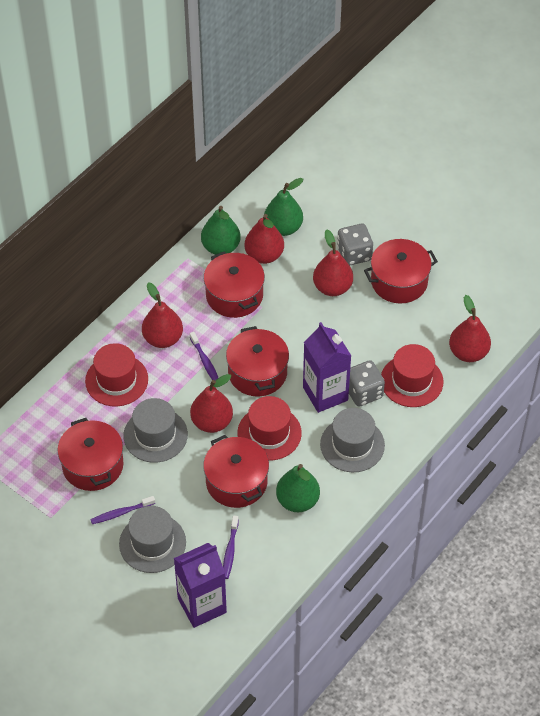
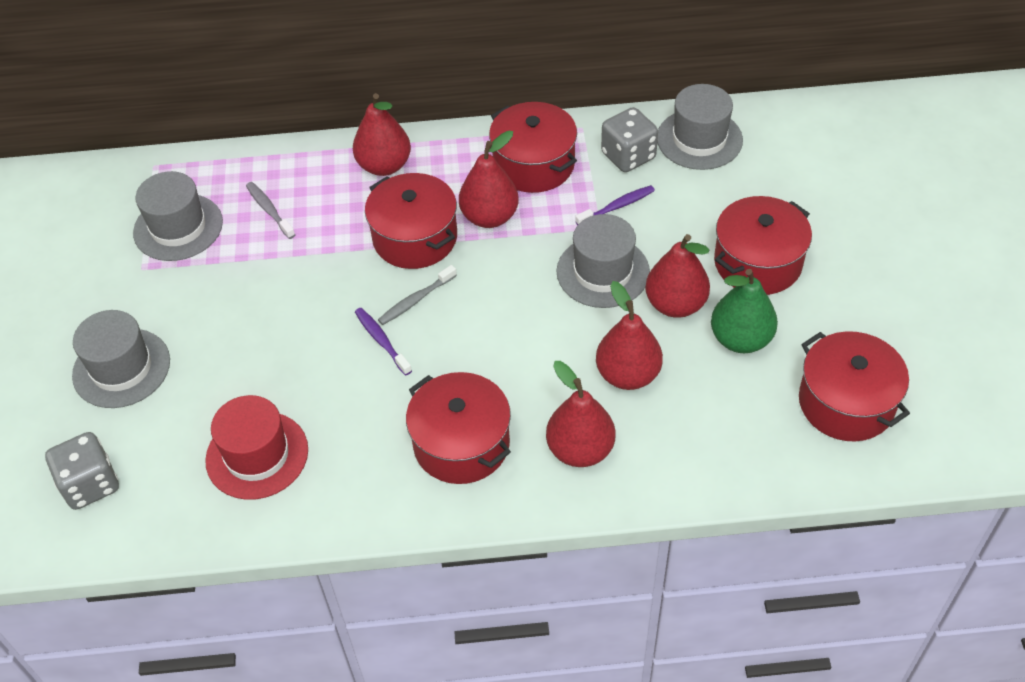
green pear: 3 -> 1
grey hat: 3 -> 4
grey toothbrush: 0 -> 2
purple carton: 2 -> 0
purple toothbrush: 3 -> 2
red hat: 3 -> 1

